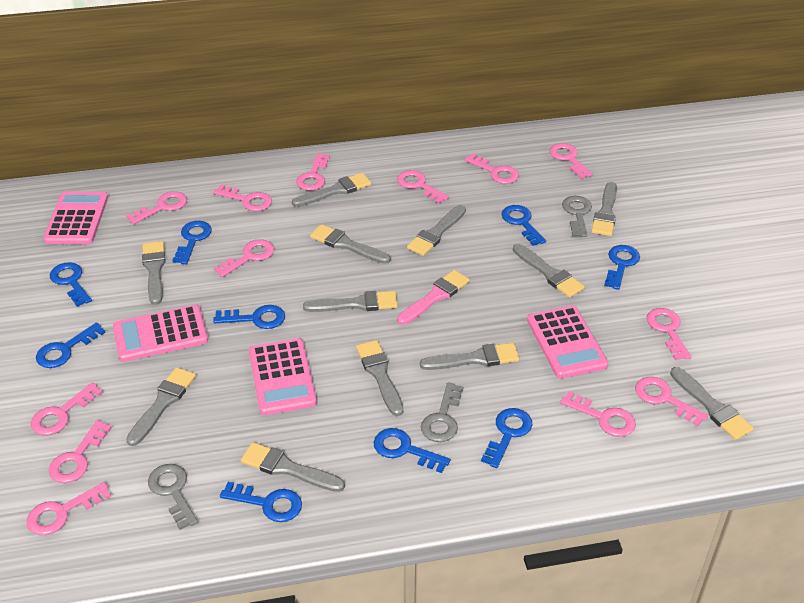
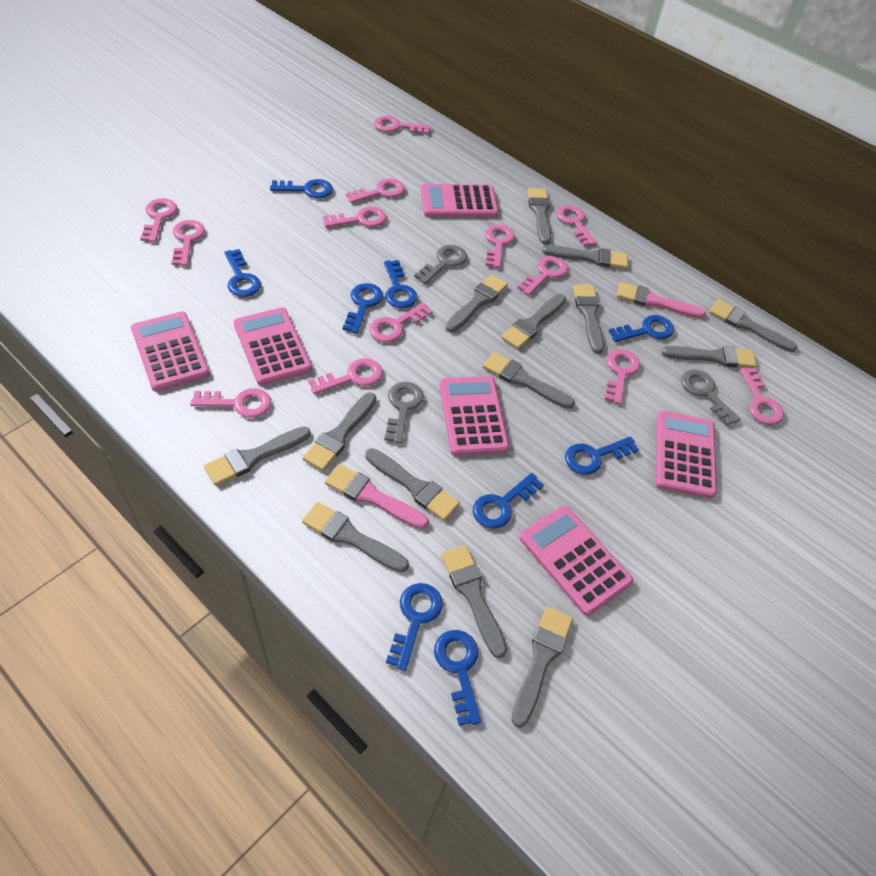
grey brush: 12 -> 14
pink brush: 1 -> 2
pink calculator: 4 -> 6

